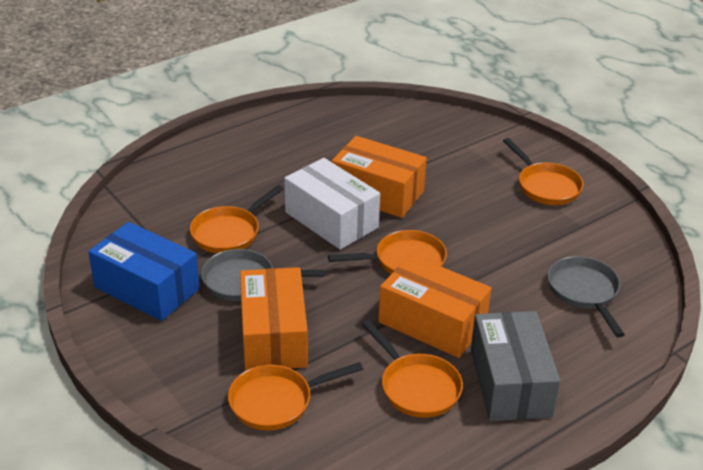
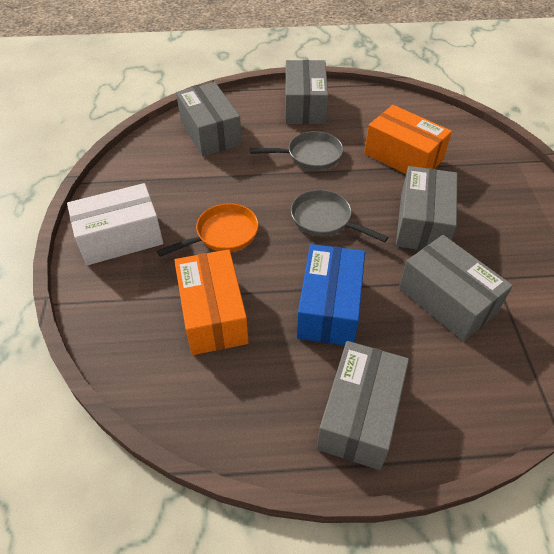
grey box: 1 -> 5
orange box: 3 -> 2
orange pan: 5 -> 1

